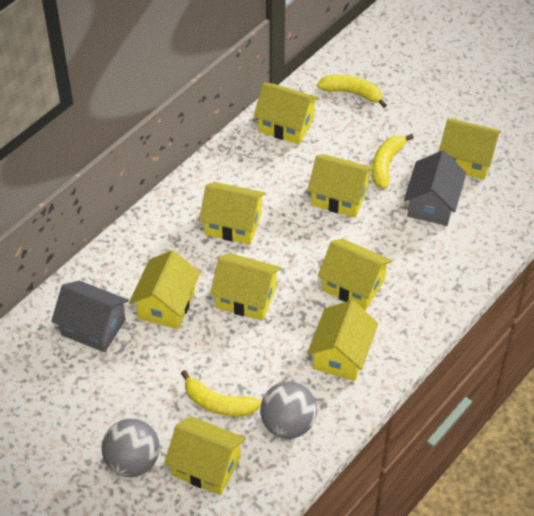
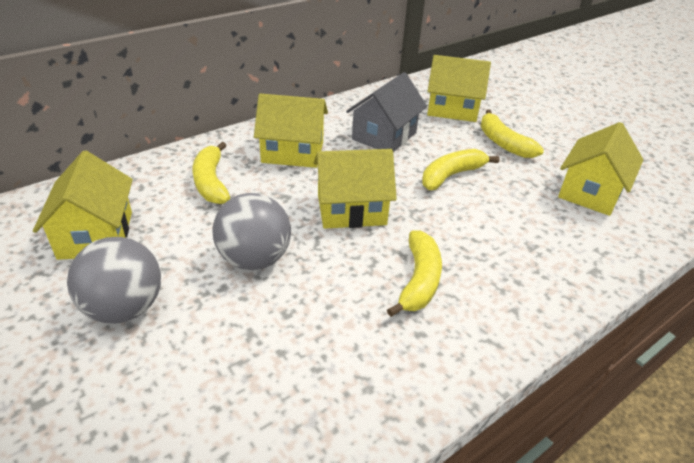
grey house: 2 -> 1
yellow banana: 3 -> 4
yellow house: 9 -> 5

